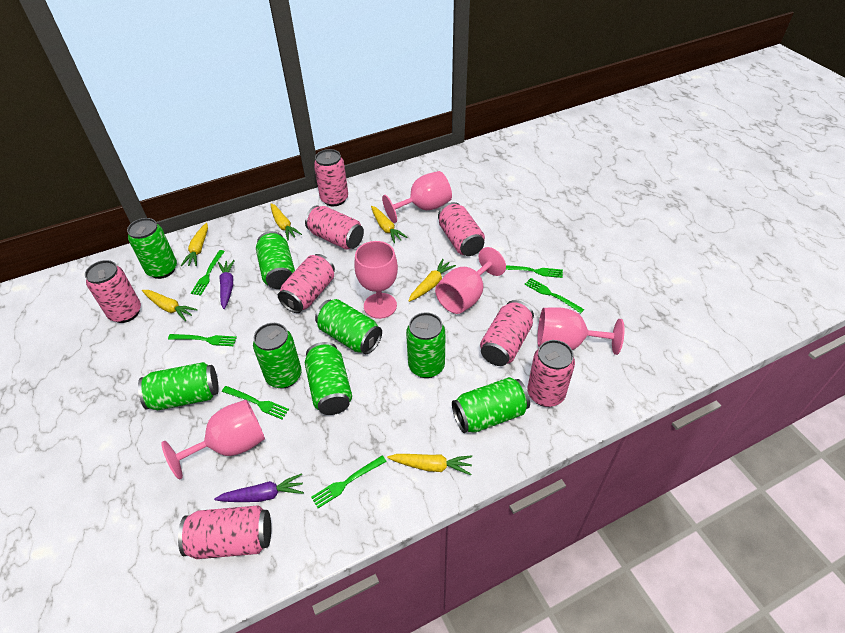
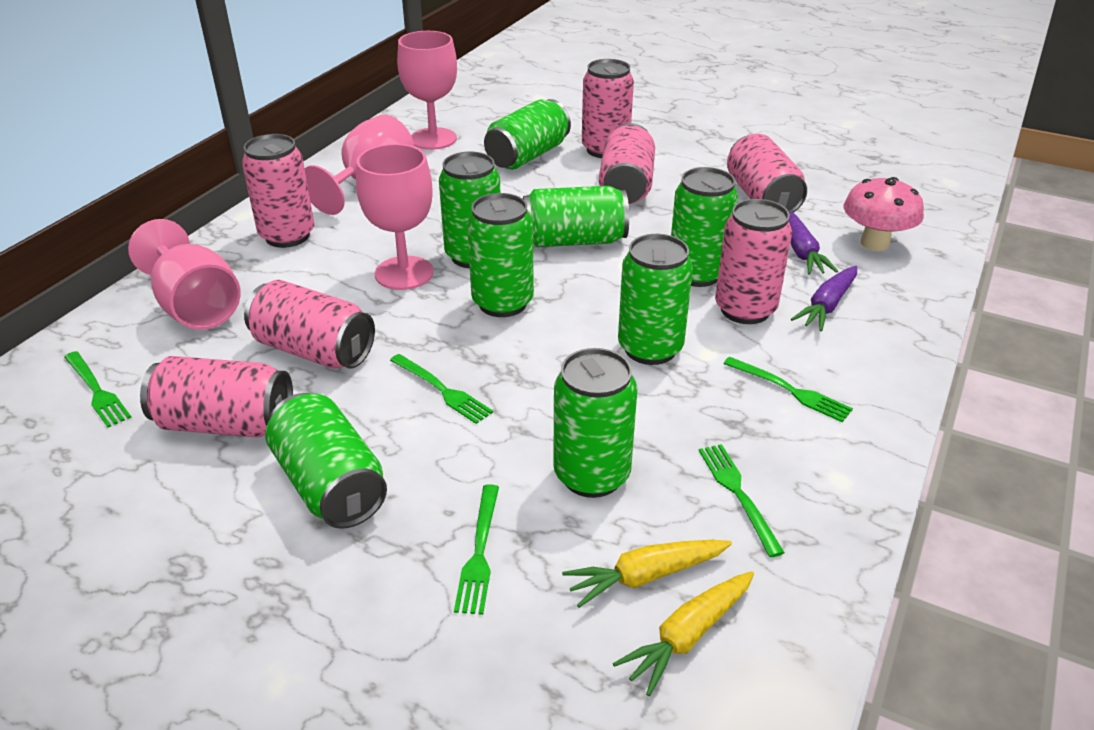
green fork: 6 -> 5
pink can: 8 -> 7
pink goblet: 5 -> 4
pink mushroom: 0 -> 1
yellow carrot: 6 -> 2

